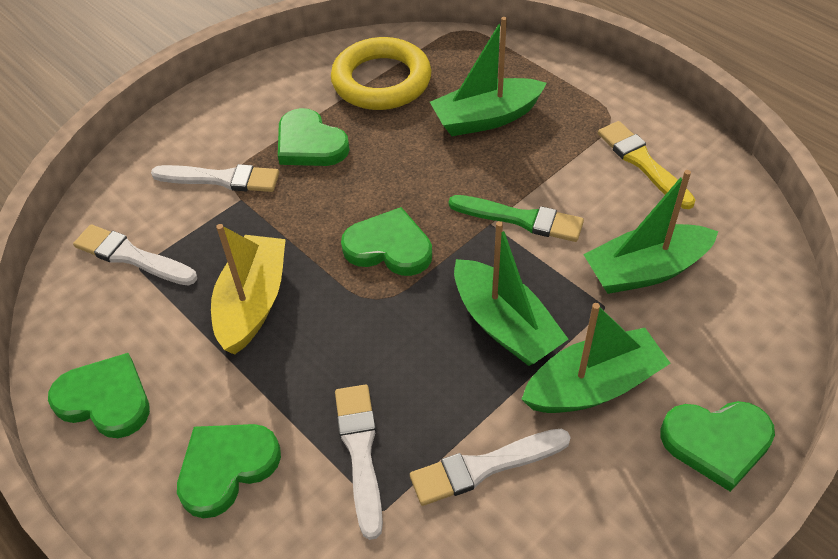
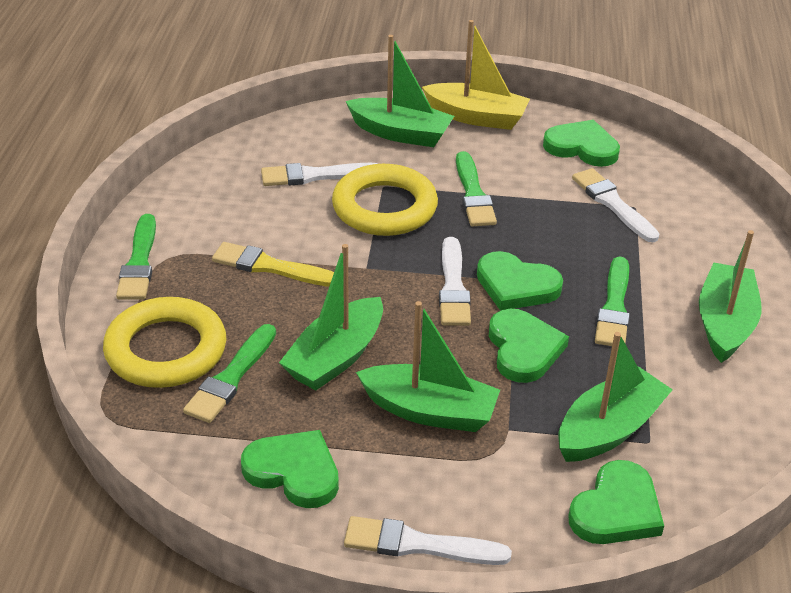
green boat: 4 -> 5
green brush: 1 -> 4
yellow ring: 1 -> 2

